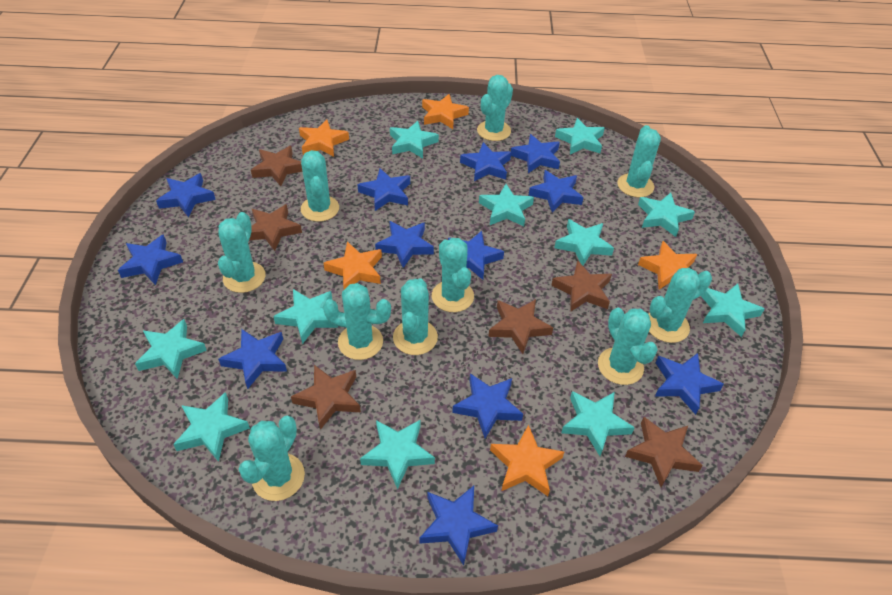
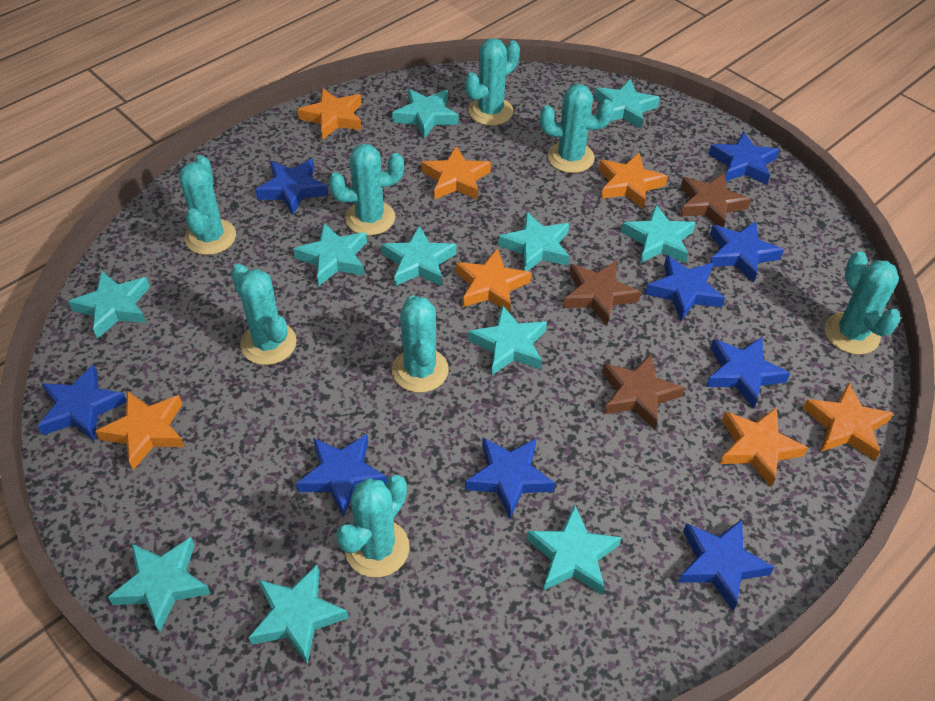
blue star: 12 -> 9
brown star: 6 -> 3
orange star: 5 -> 7
turquoise cactus: 10 -> 8

